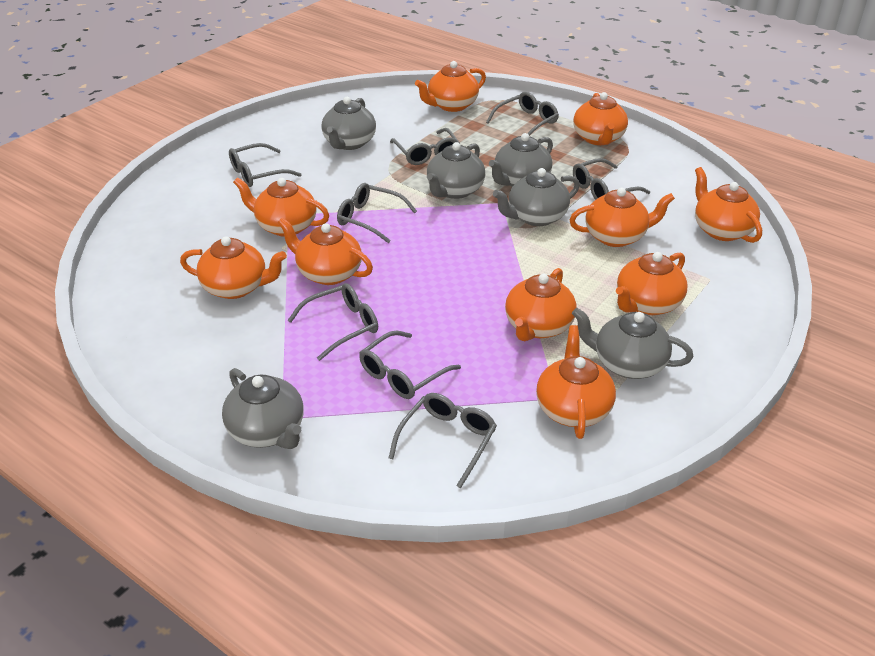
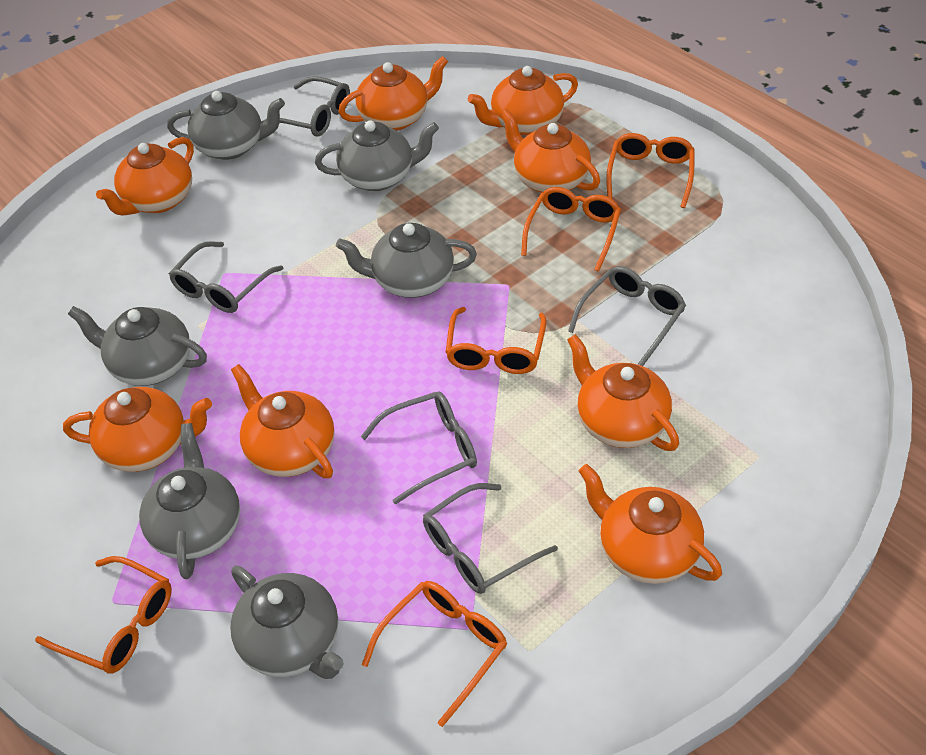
grey glasses: 8 -> 5
orange glasses: 0 -> 5
orange teapot: 10 -> 8

